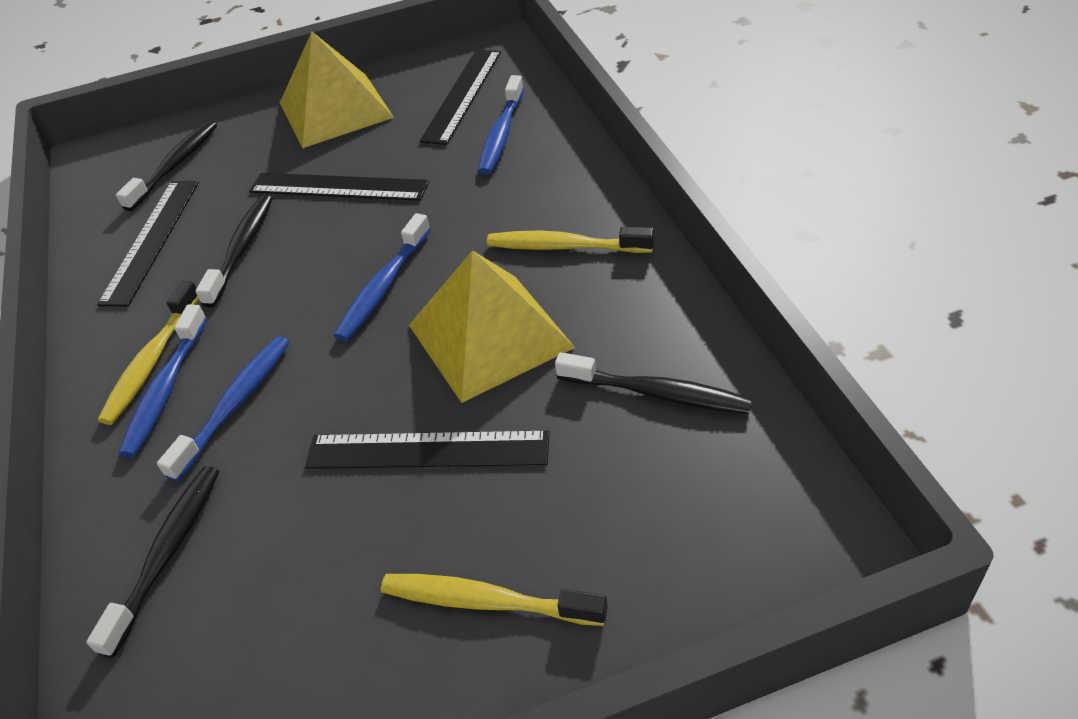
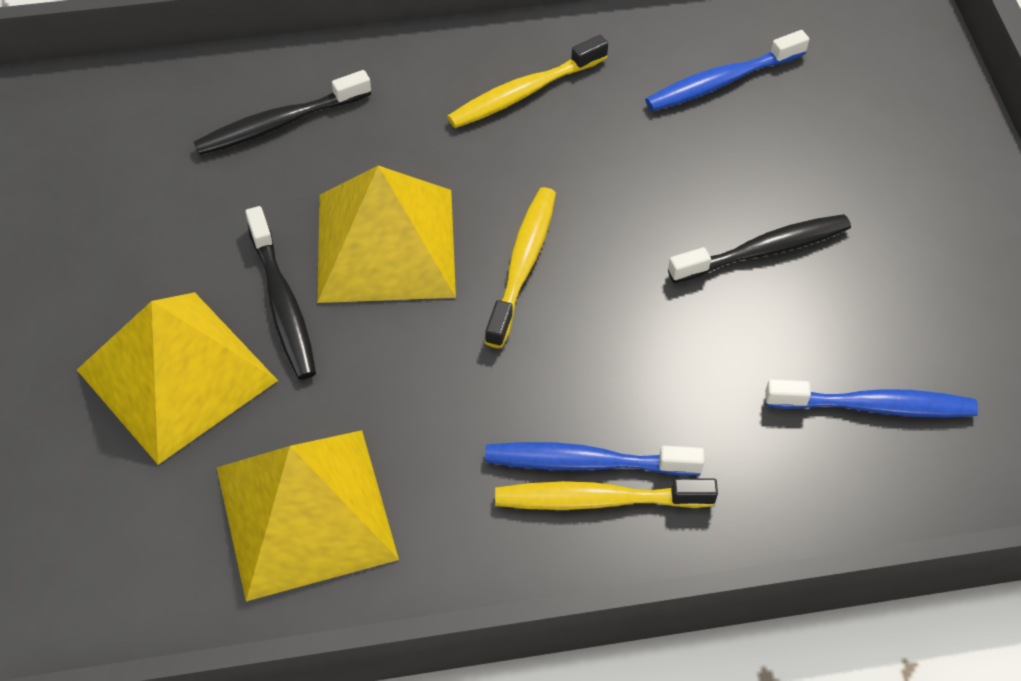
black ruler: 4 -> 0
black toothbrush: 4 -> 3
blue toothbrush: 4 -> 3
yellow pyramid: 2 -> 3

